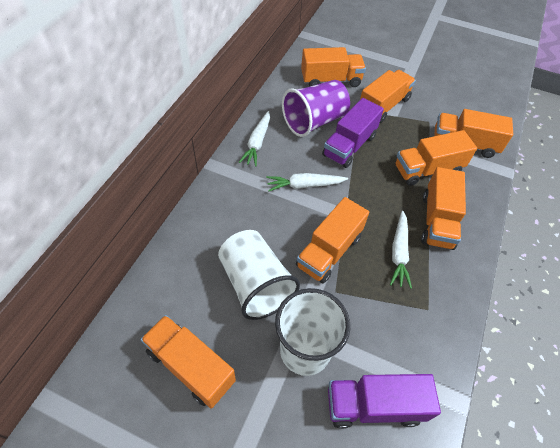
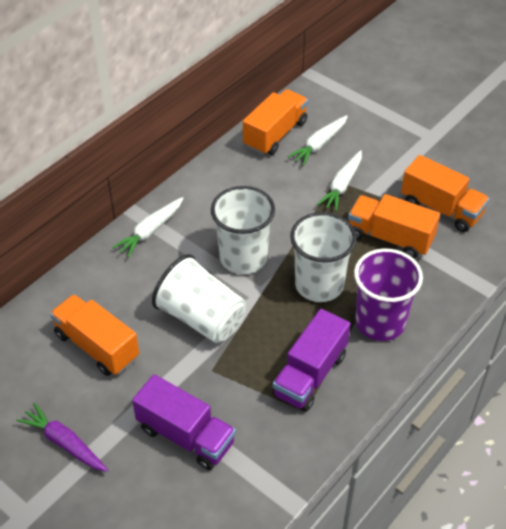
orange truck: 7 -> 4
purple carrot: 0 -> 1
white cup: 2 -> 3

